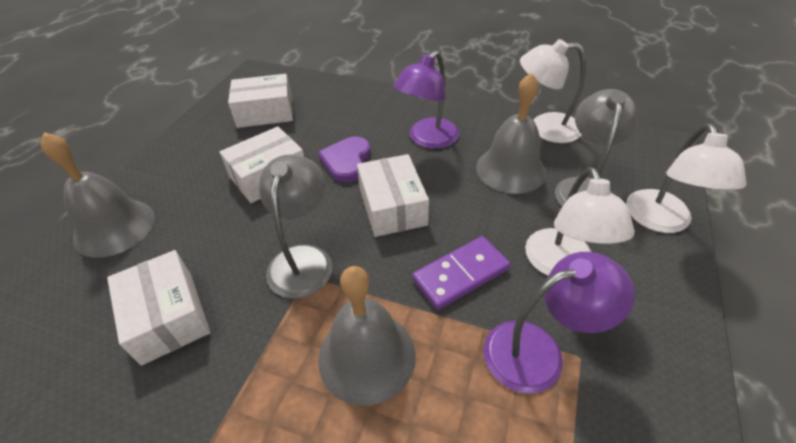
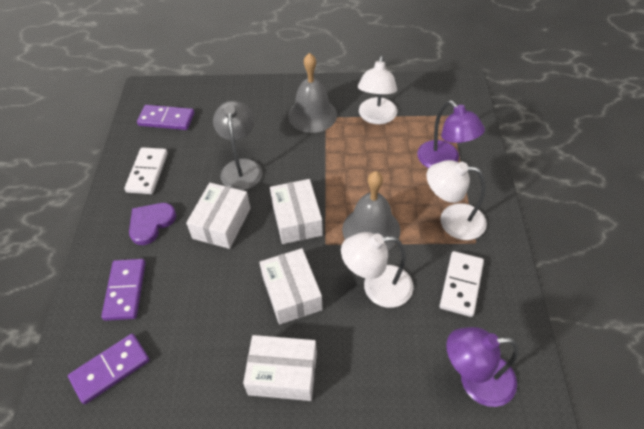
grey bell: 3 -> 2
grey lamp: 2 -> 1
purple domino: 1 -> 3
white domino: 0 -> 2

